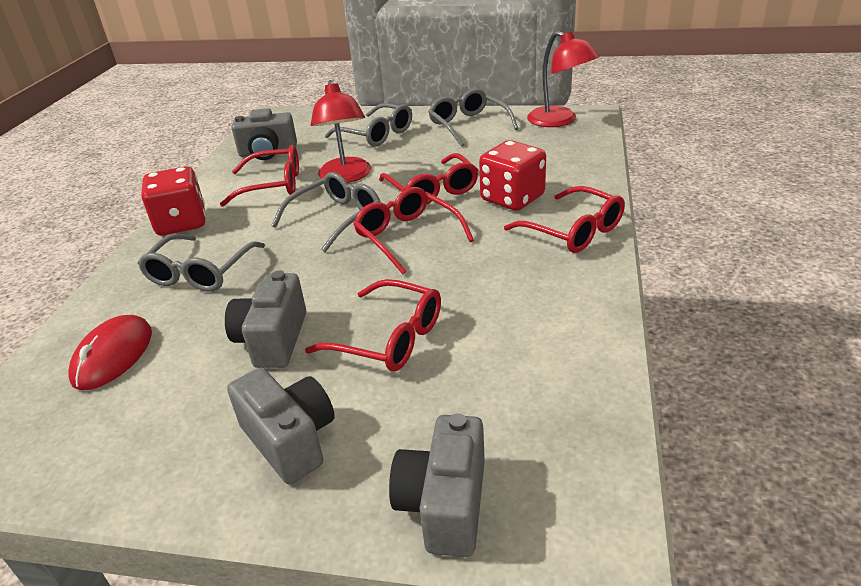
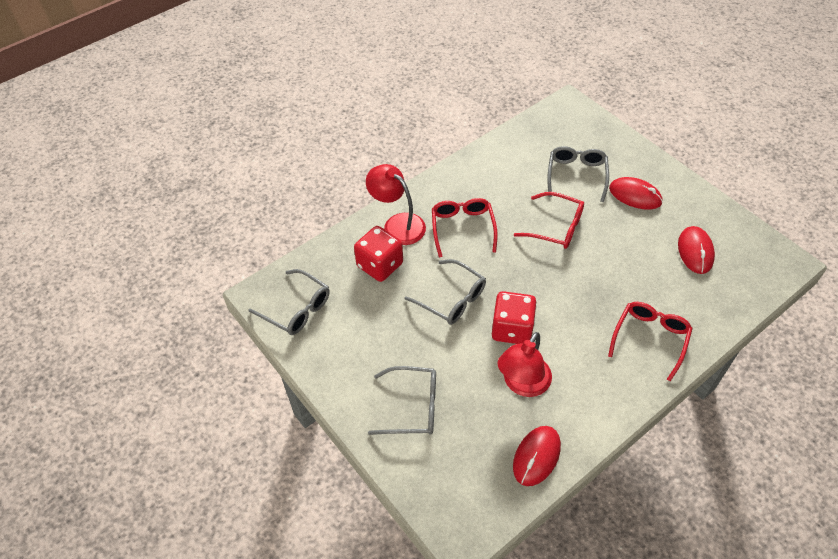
grey camera: 4 -> 0
red glasses: 5 -> 3
red mouse: 1 -> 3

